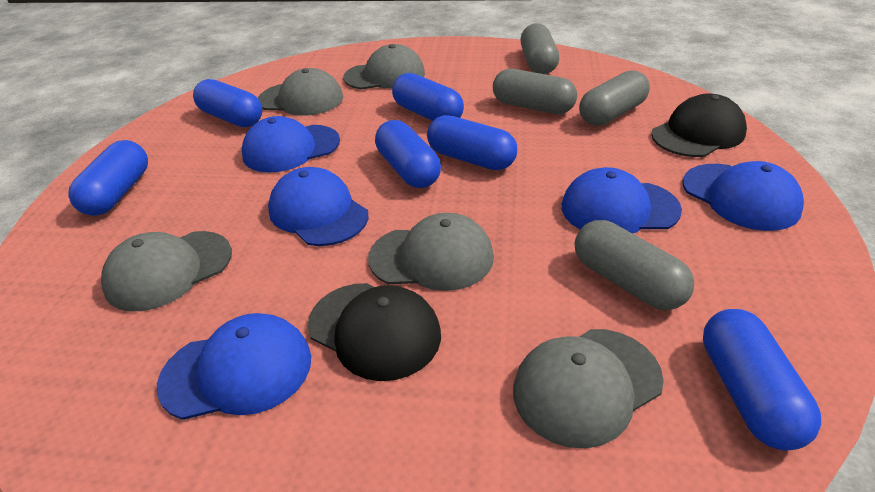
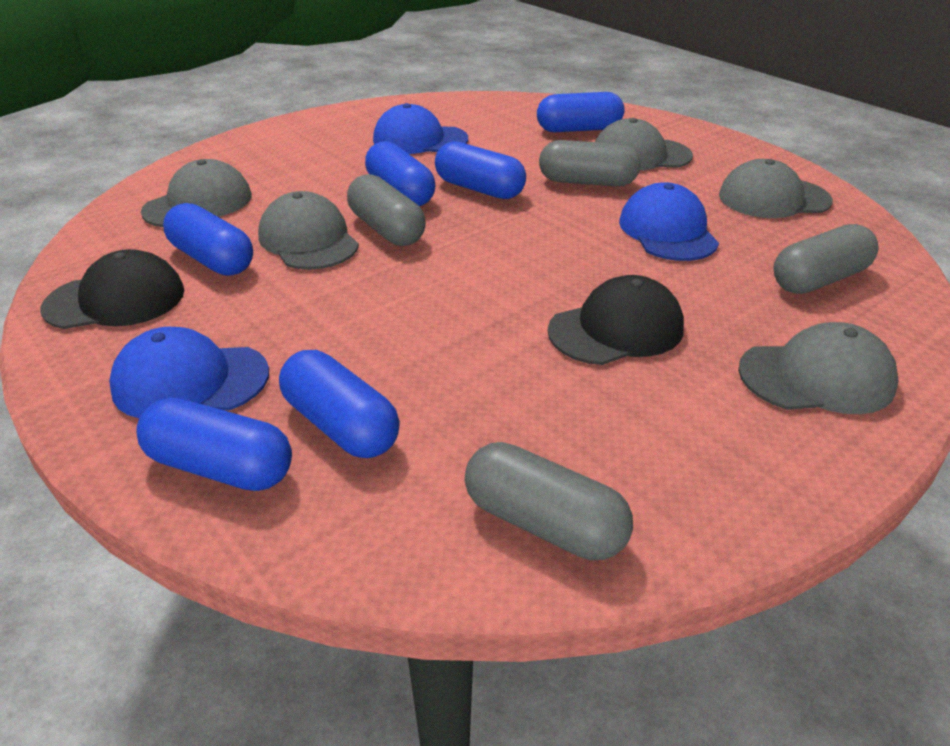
blue cap: 5 -> 3

